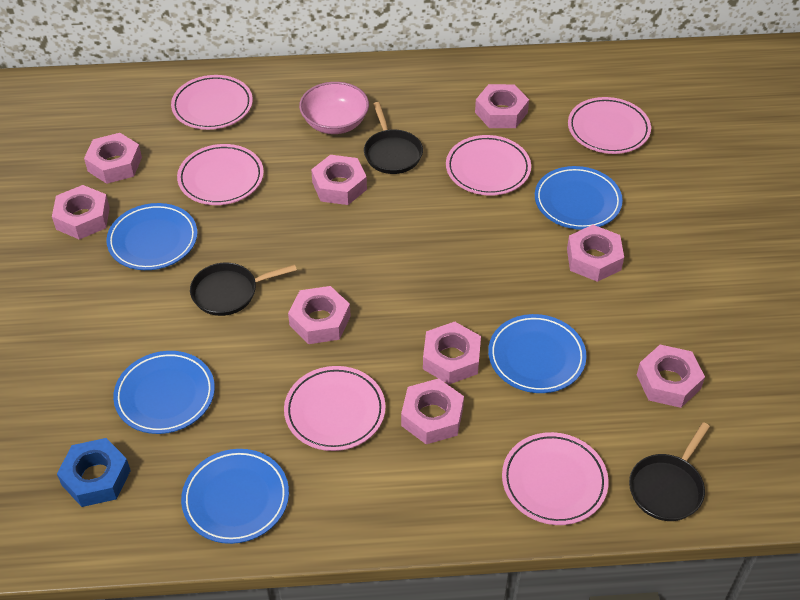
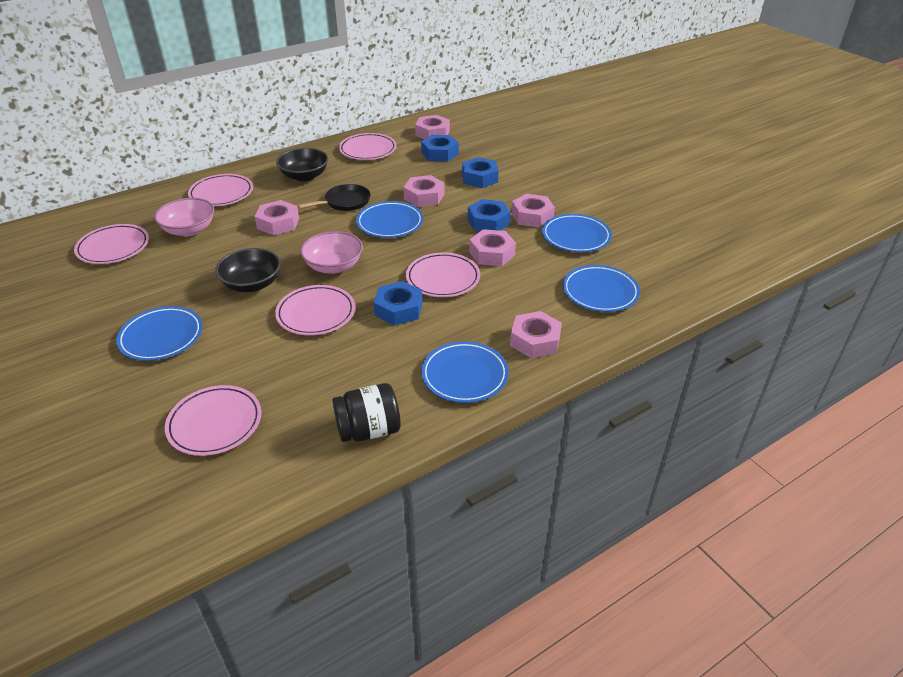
black bowl: 0 -> 2
black jar: 0 -> 1
black pan: 3 -> 1
blue nut: 1 -> 4
pink bowl: 1 -> 2
pink nut: 9 -> 6

